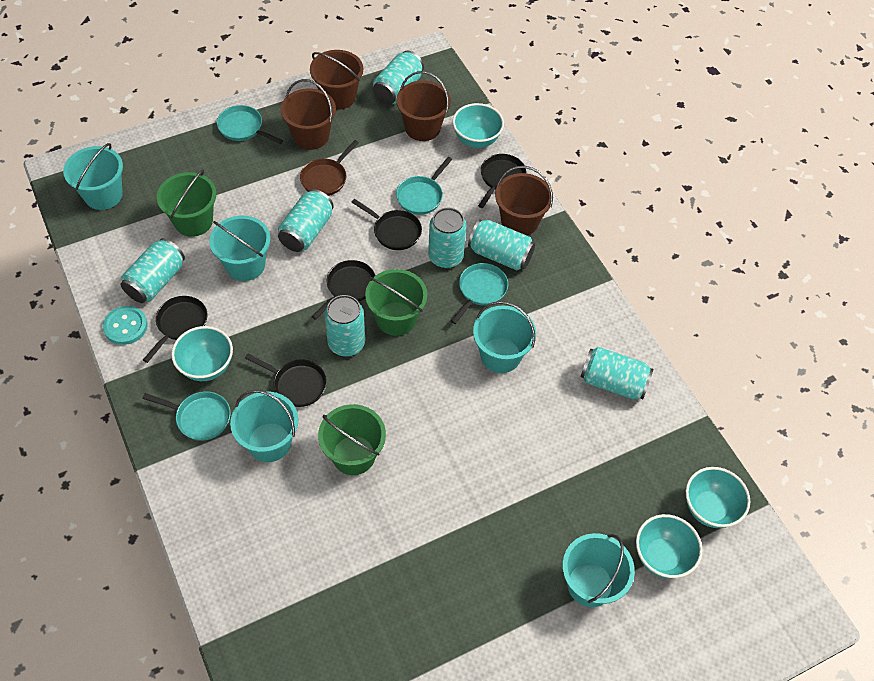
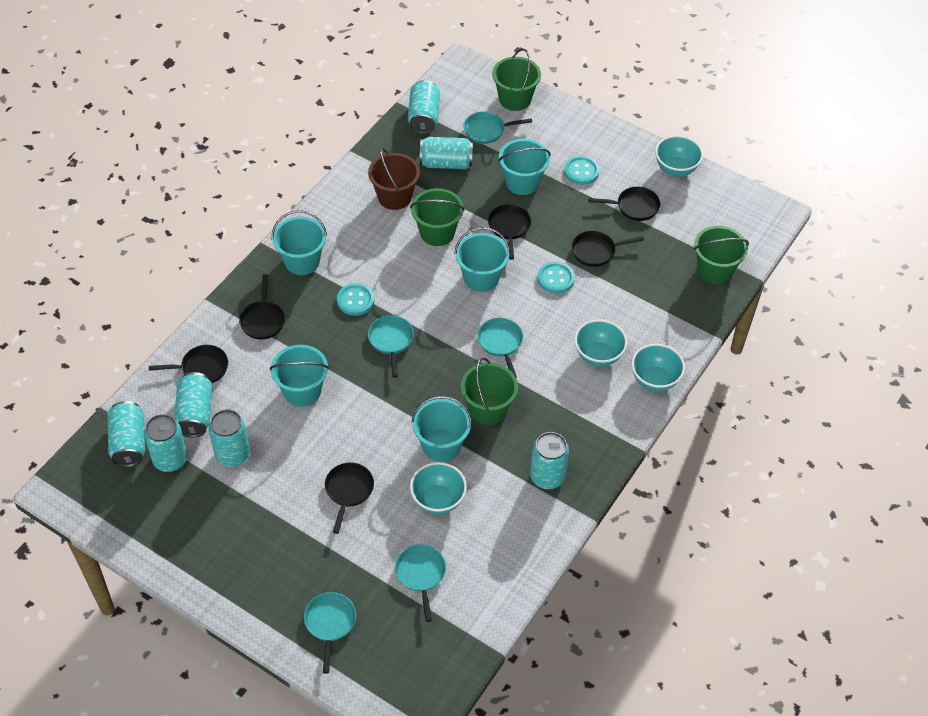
black pan: 5 -> 6
brown bucket: 4 -> 1
brown pan: 1 -> 0
green bucket: 3 -> 4
turquoise button: 1 -> 3
turquoise pan: 4 -> 5

